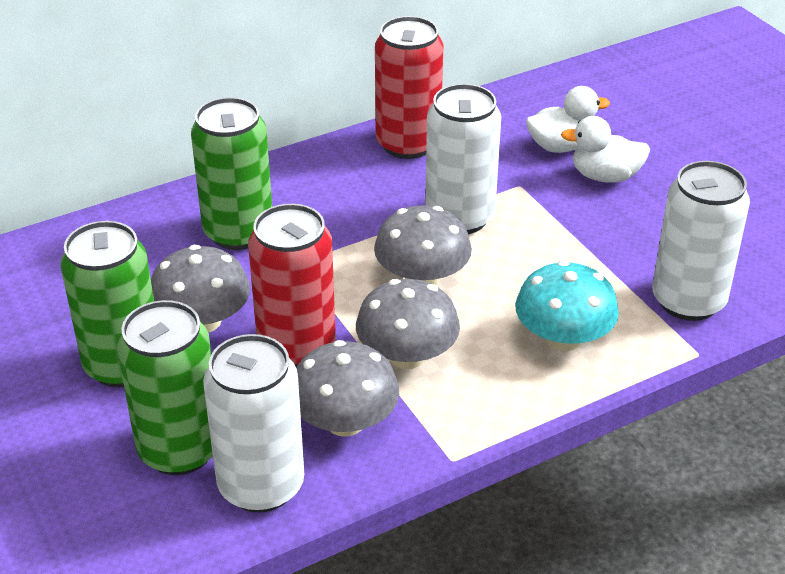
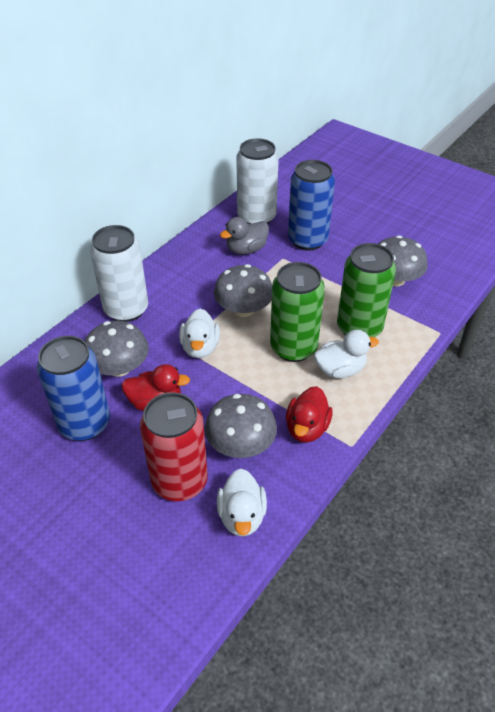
blue can: 0 -> 2
green can: 3 -> 2
grey duck: 0 -> 1
red can: 2 -> 1
red duck: 0 -> 2
turquoise mushroom: 1 -> 0
white can: 3 -> 2
white duck: 2 -> 3

